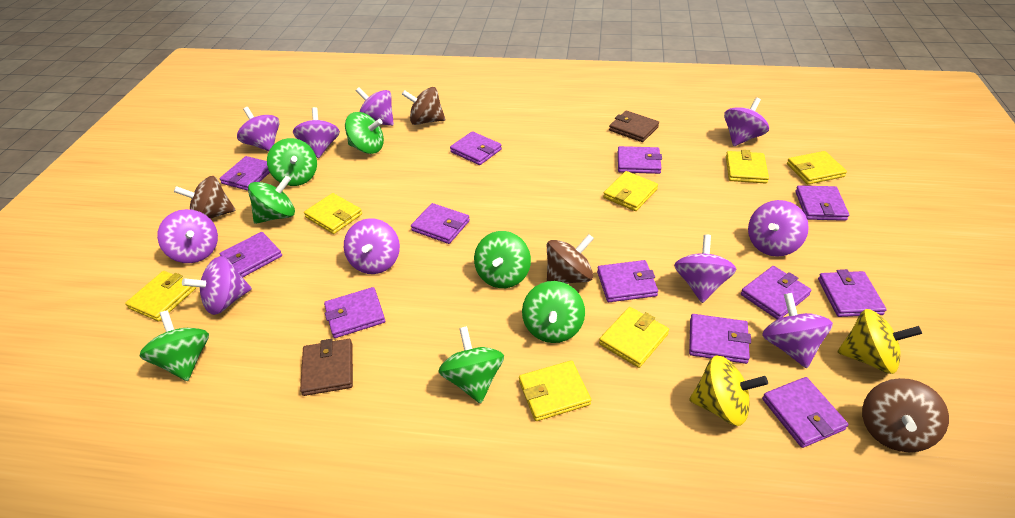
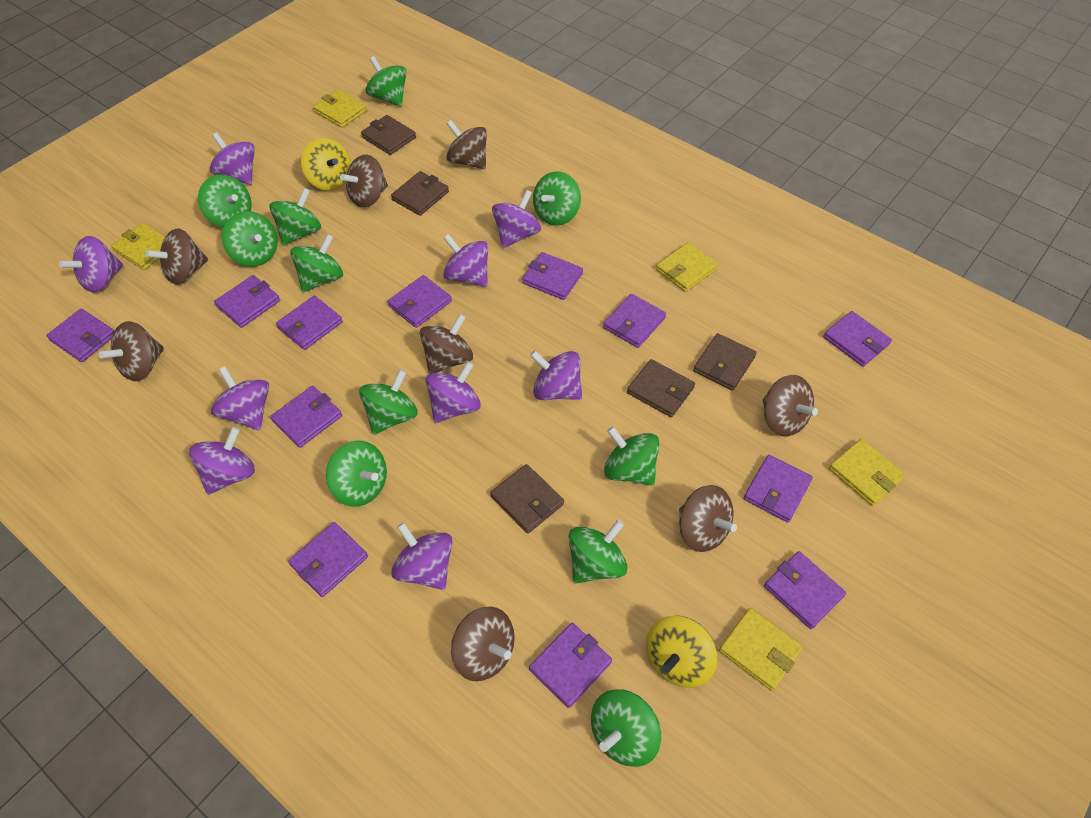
brown spinning top: 4 -> 8
brown wallet: 2 -> 5
green spinning top: 7 -> 11
purple spinning top: 10 -> 9
yellow wallet: 7 -> 5

